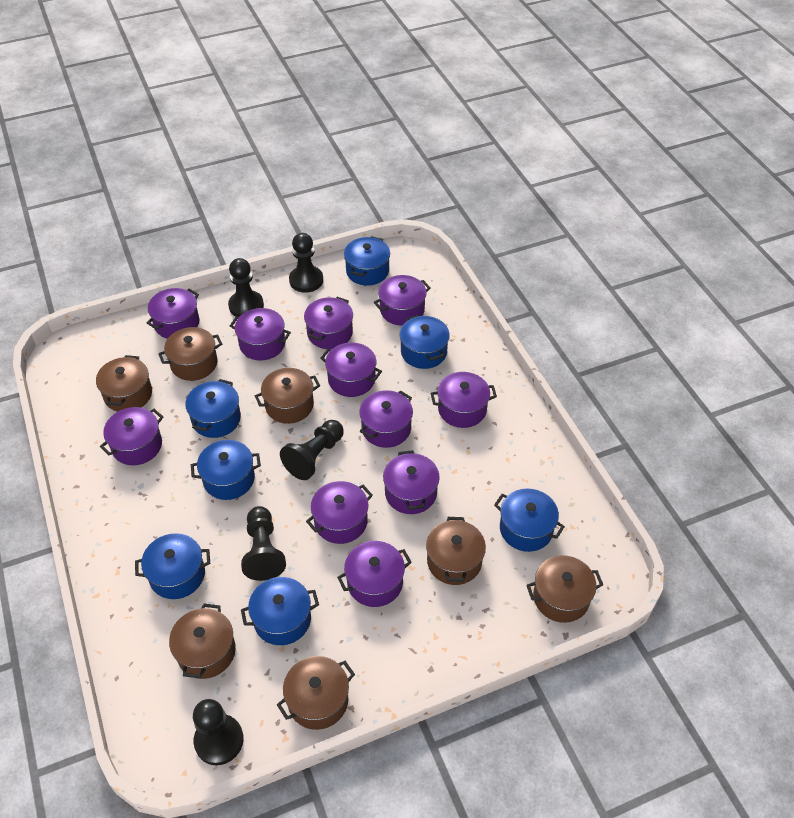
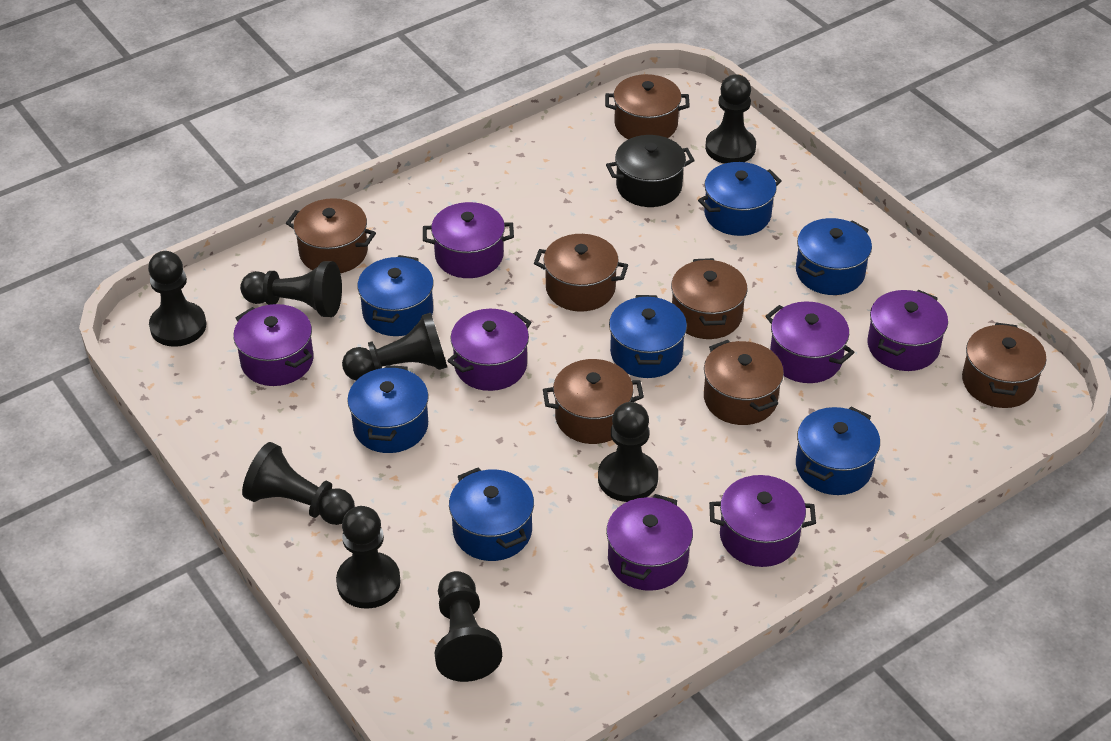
black pawn: 5 -> 8
black pot: 0 -> 1
purple pot: 11 -> 7

